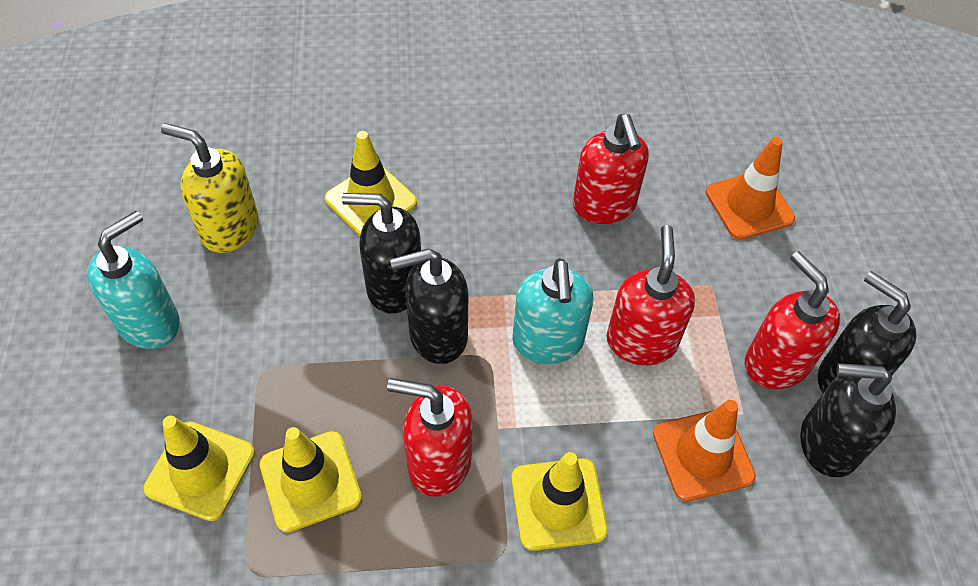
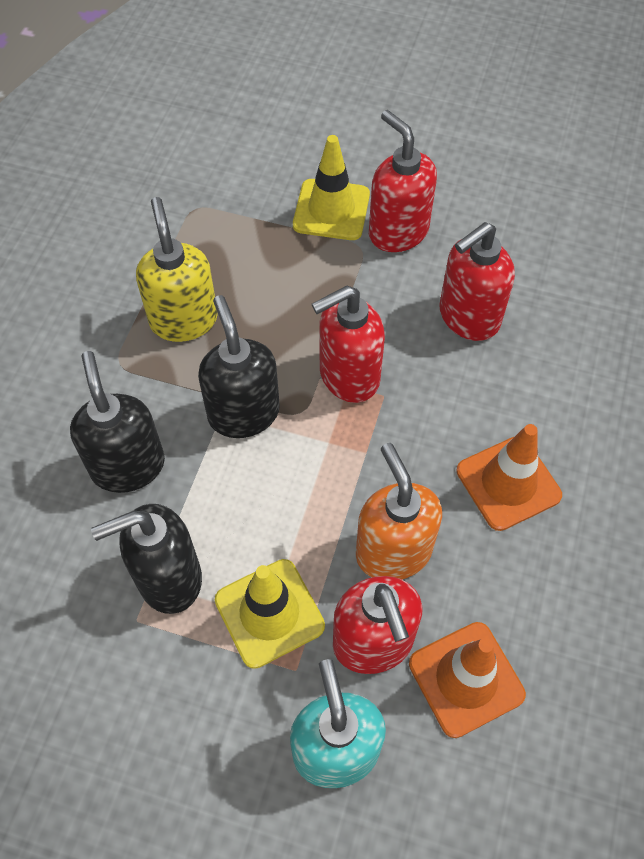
black soap dispenser: 4 -> 3
orange soap dispenser: 0 -> 1
turquoise soap dispenser: 2 -> 1
yellow traffic cone: 4 -> 2

